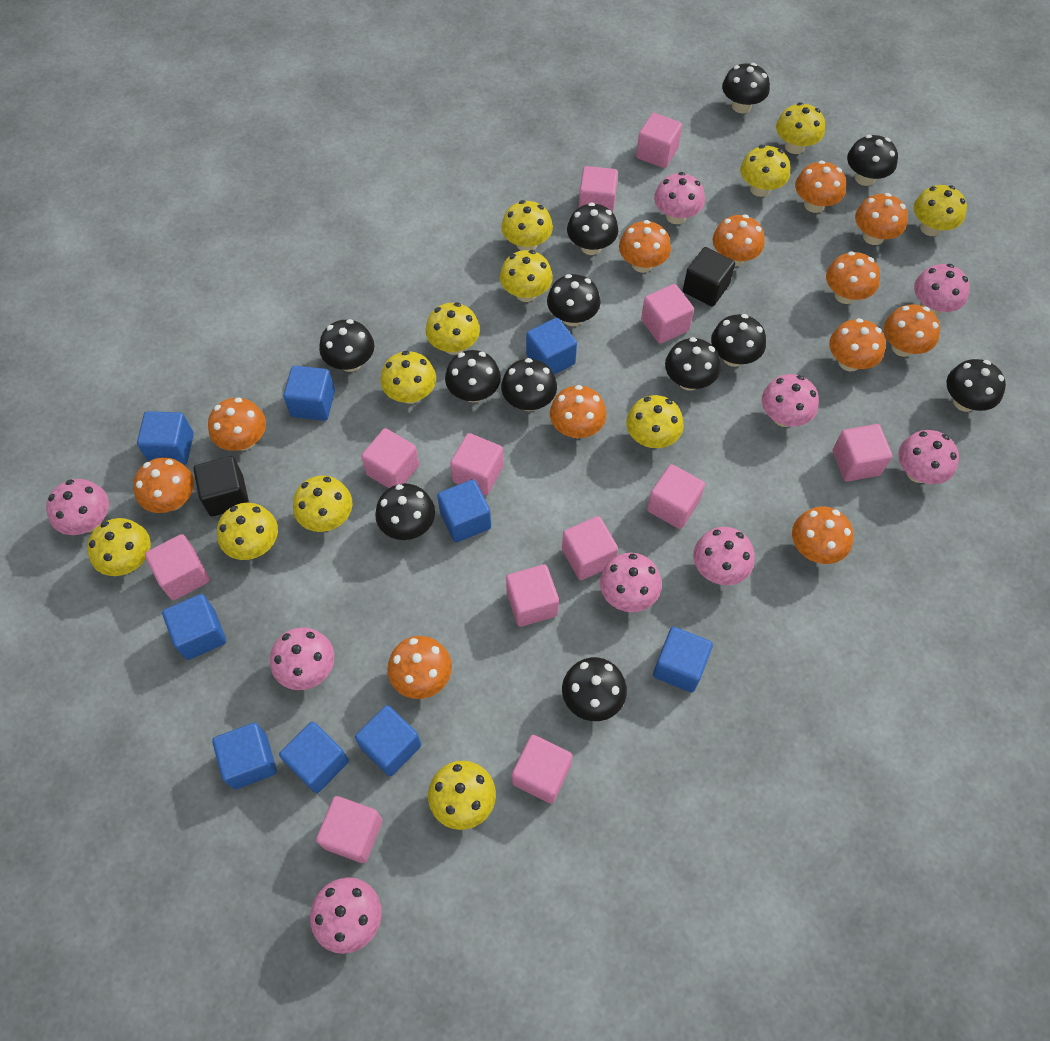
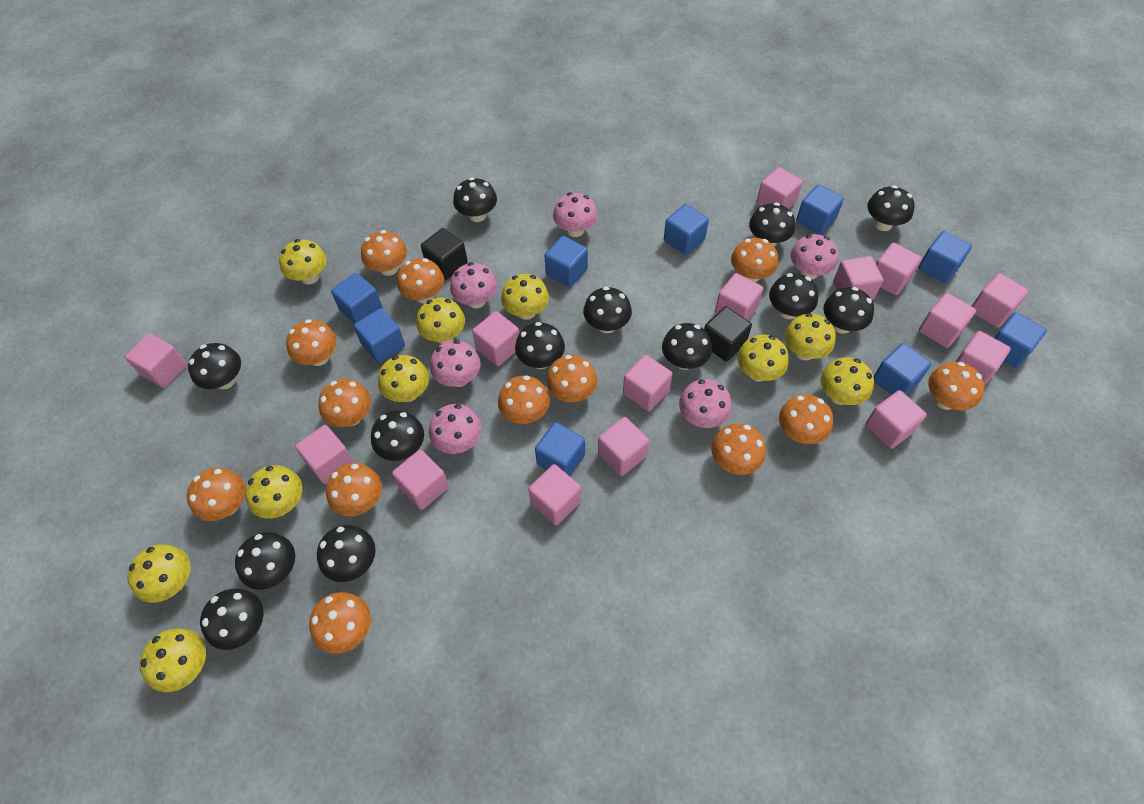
black mushroom: 12 -> 13
orange mushroom: 12 -> 13
pink cube: 12 -> 15
pink mushroom: 9 -> 6
yellow mushroom: 12 -> 10

